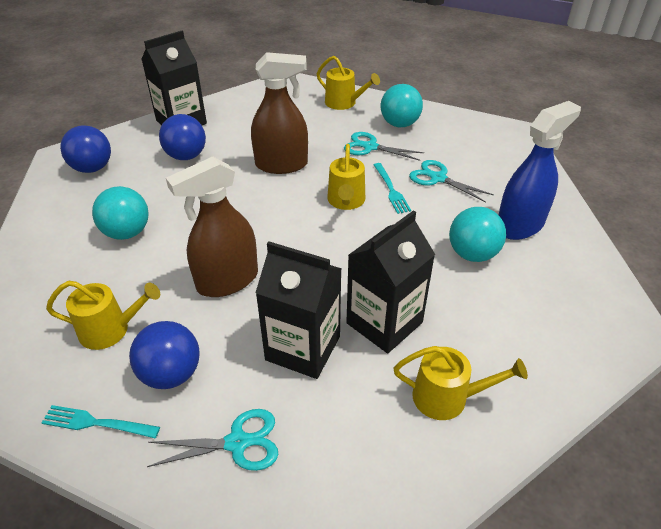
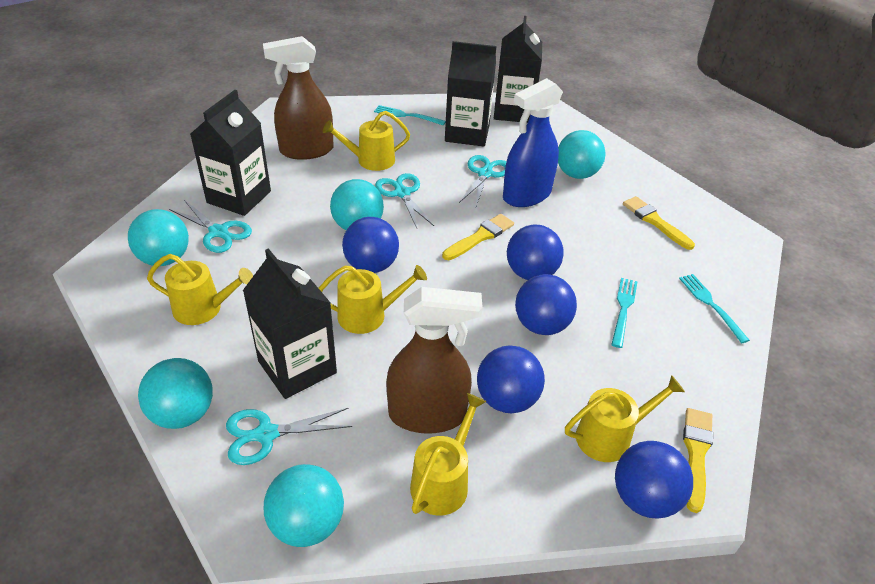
black carton: 3 -> 4
blue ball: 3 -> 5
turquoise ball: 3 -> 5
turquoise fork: 2 -> 3
turquoise scissors: 3 -> 4
yellow brush: 0 -> 3
yellow watering can: 4 -> 5

